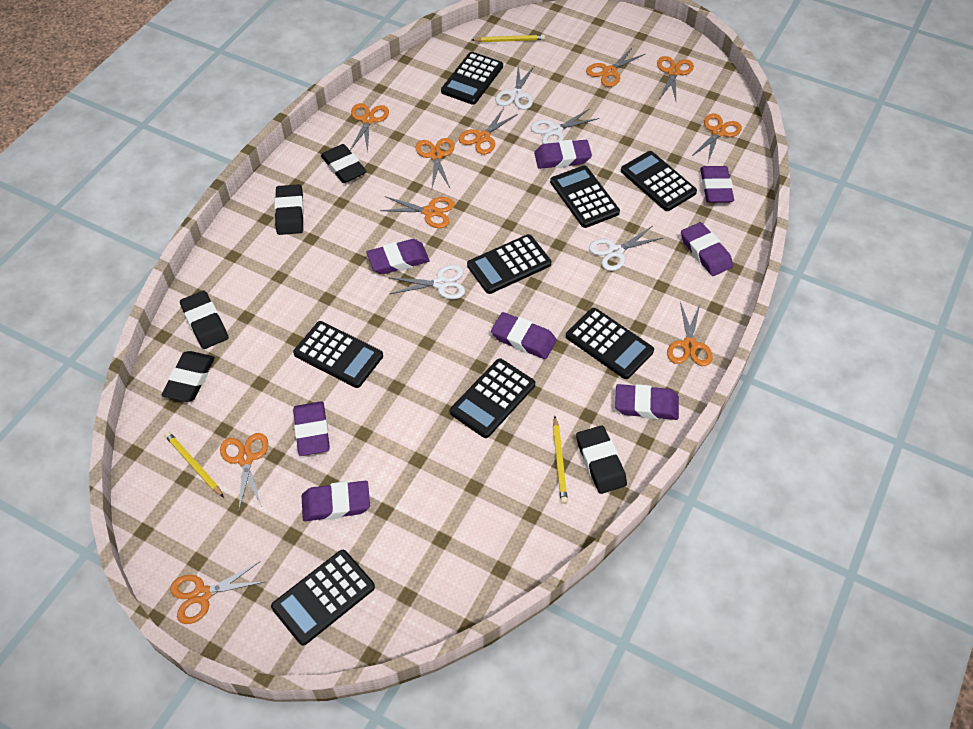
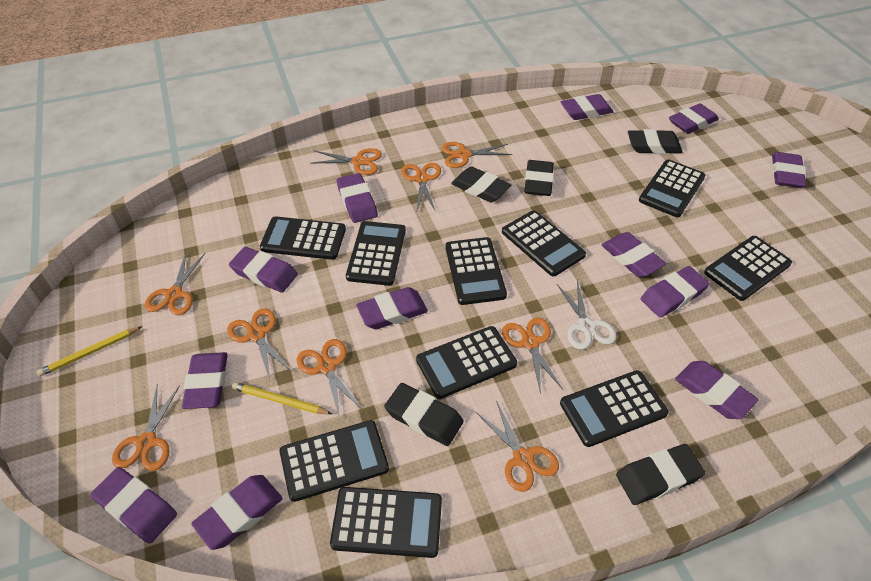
black calculator: 8 -> 10
orange scissors: 10 -> 9
purple eraser: 8 -> 12
white scissors: 4 -> 1
yellow pencil: 3 -> 2

